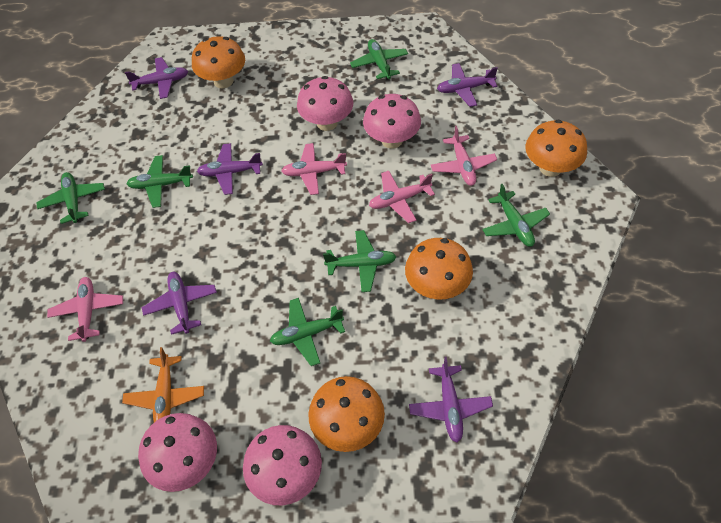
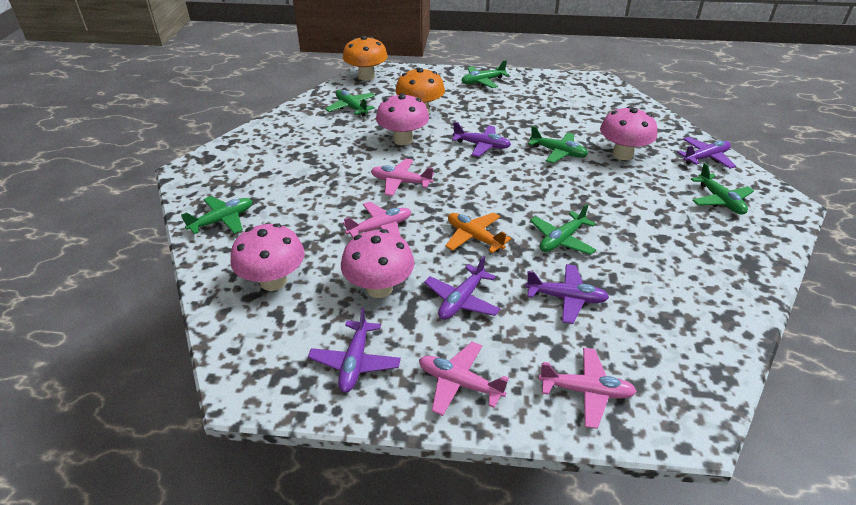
orange mushroom: 4 -> 2

